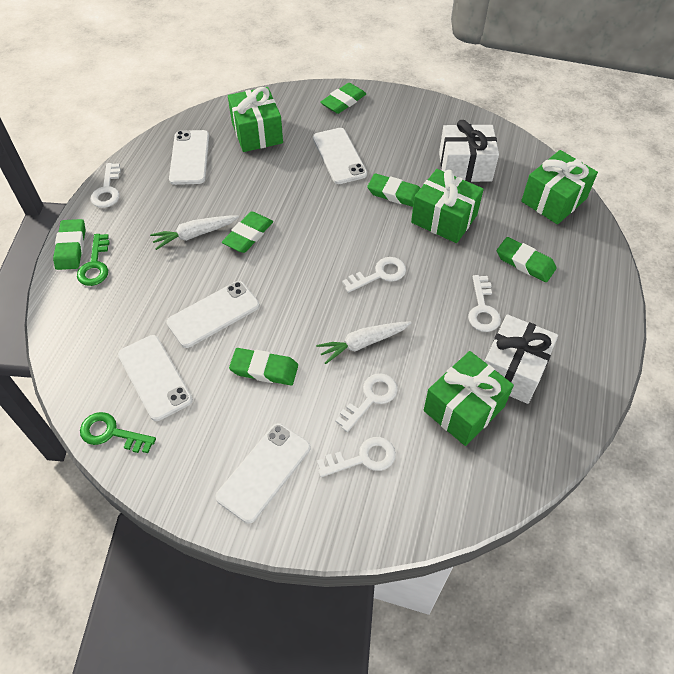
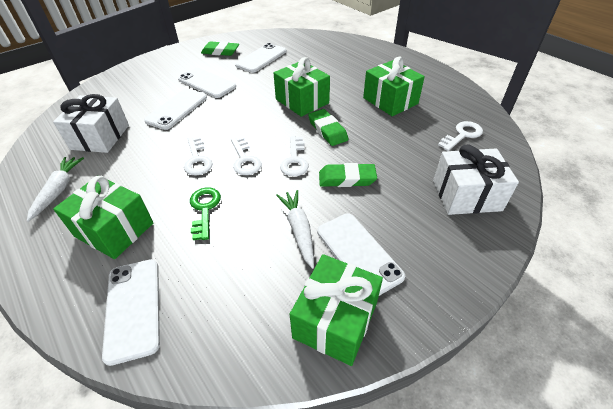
green eraser: 6 -> 3
green key: 2 -> 1
white key: 5 -> 4

